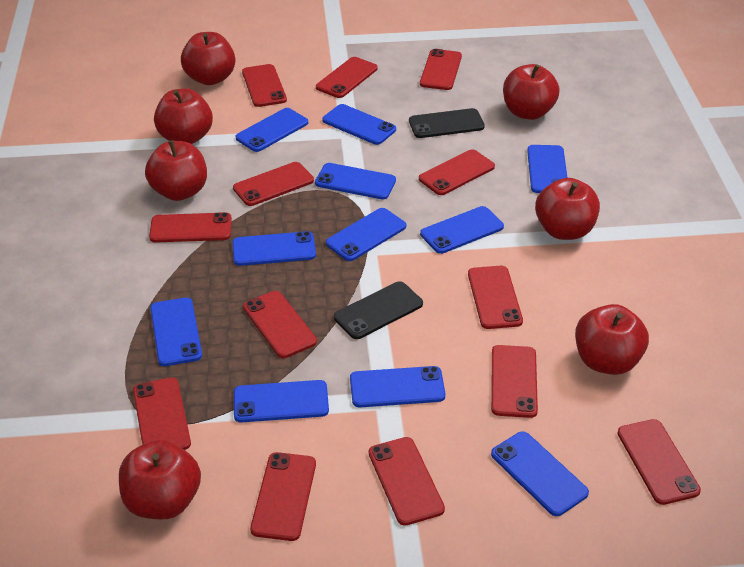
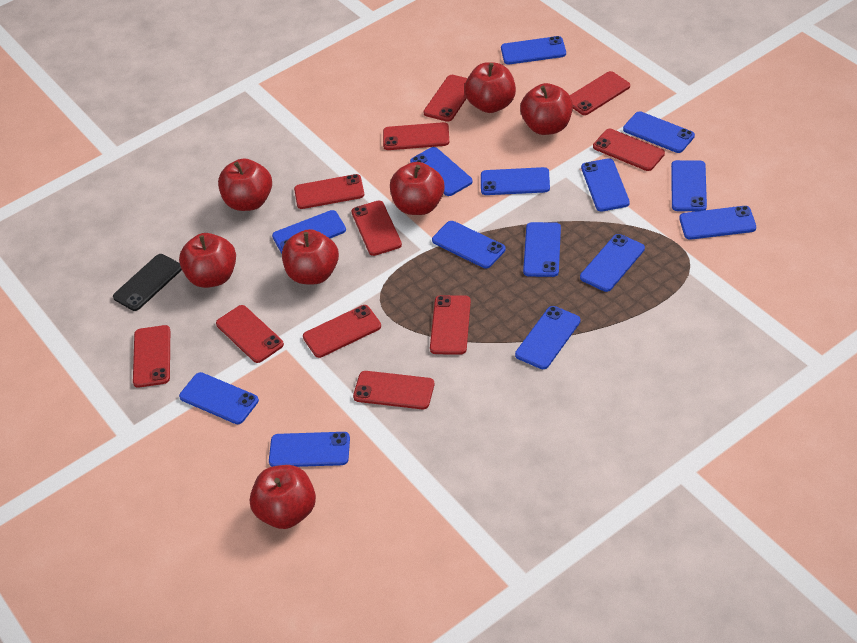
black phone: 2 -> 1
blue phone: 11 -> 14
red phone: 13 -> 11

